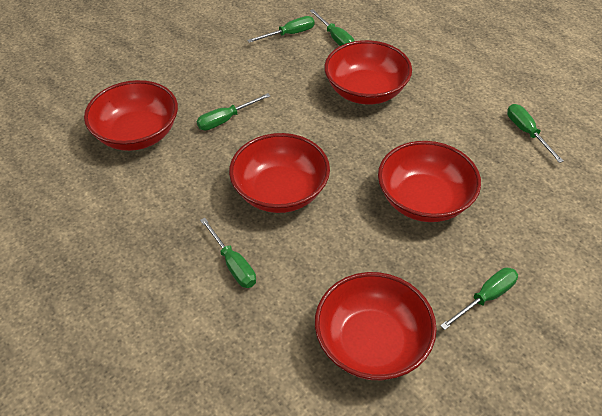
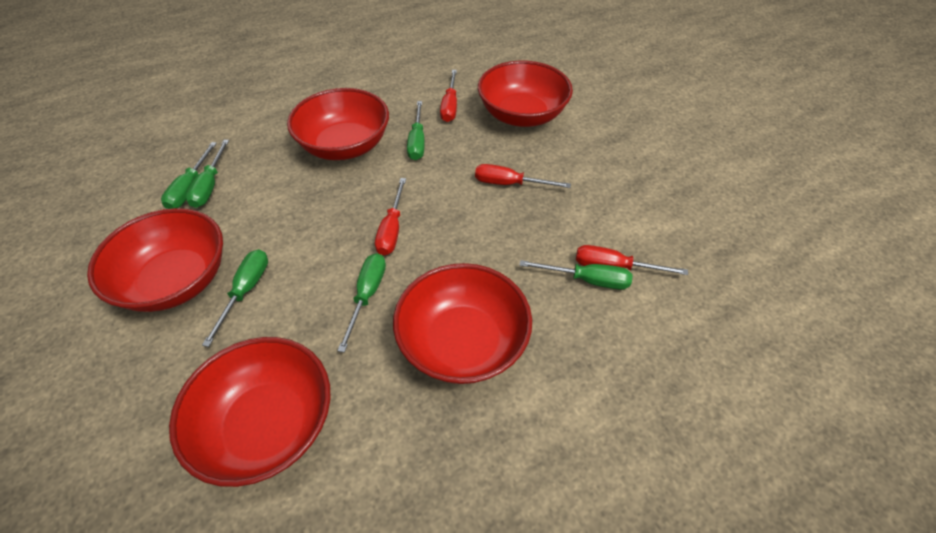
red screwdriver: 0 -> 4

